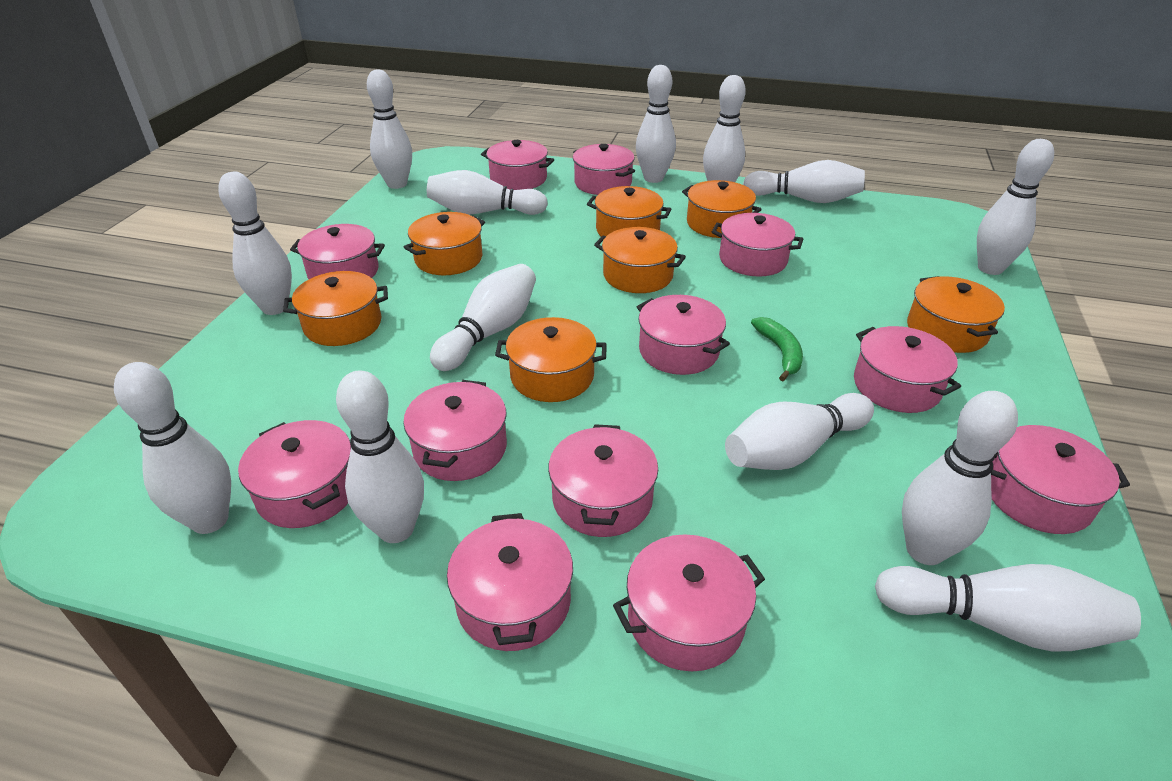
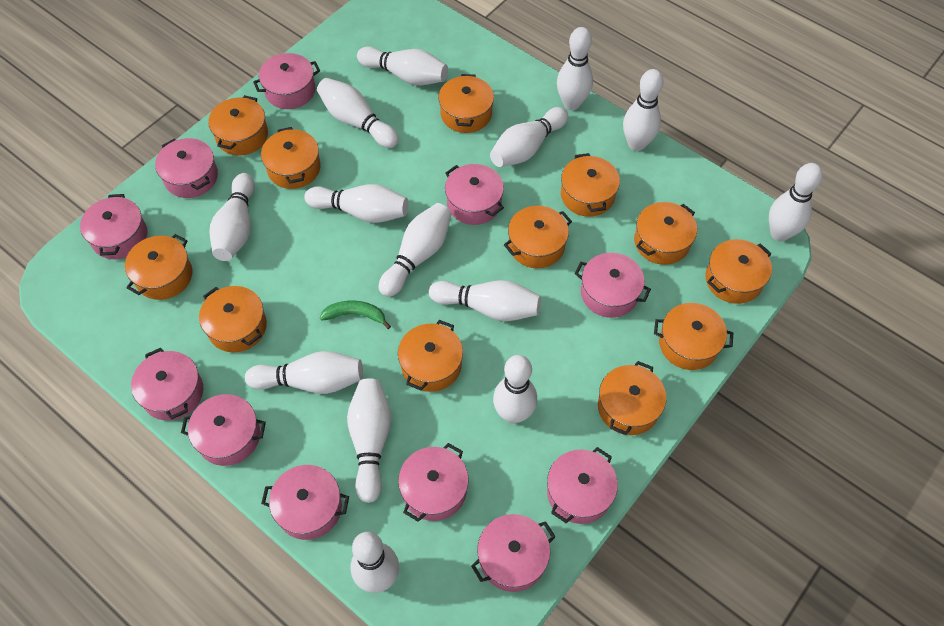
orange pot: 7 -> 12
pink pot: 12 -> 11
white bowling pin: 13 -> 14

